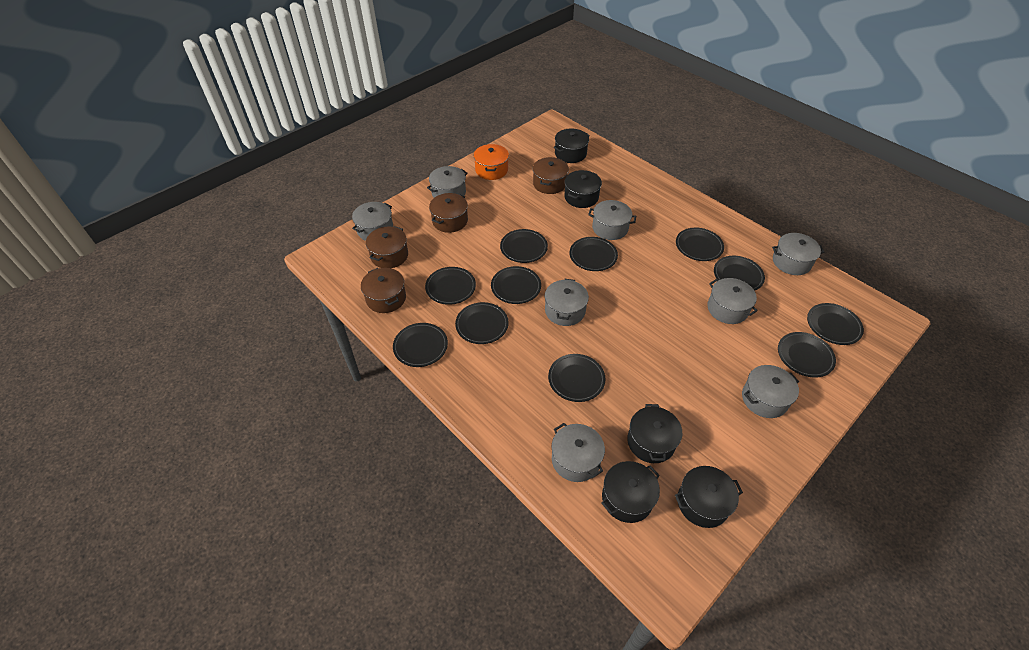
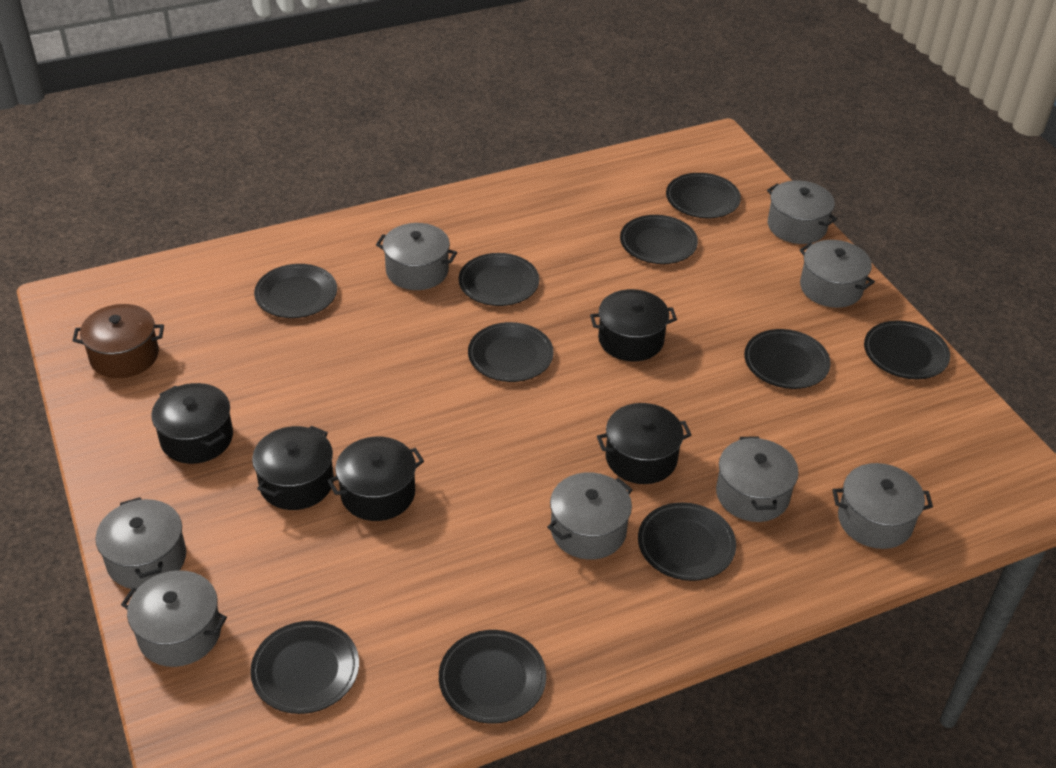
black plate: 11 -> 10
brown pot: 4 -> 1
orange pot: 1 -> 0

